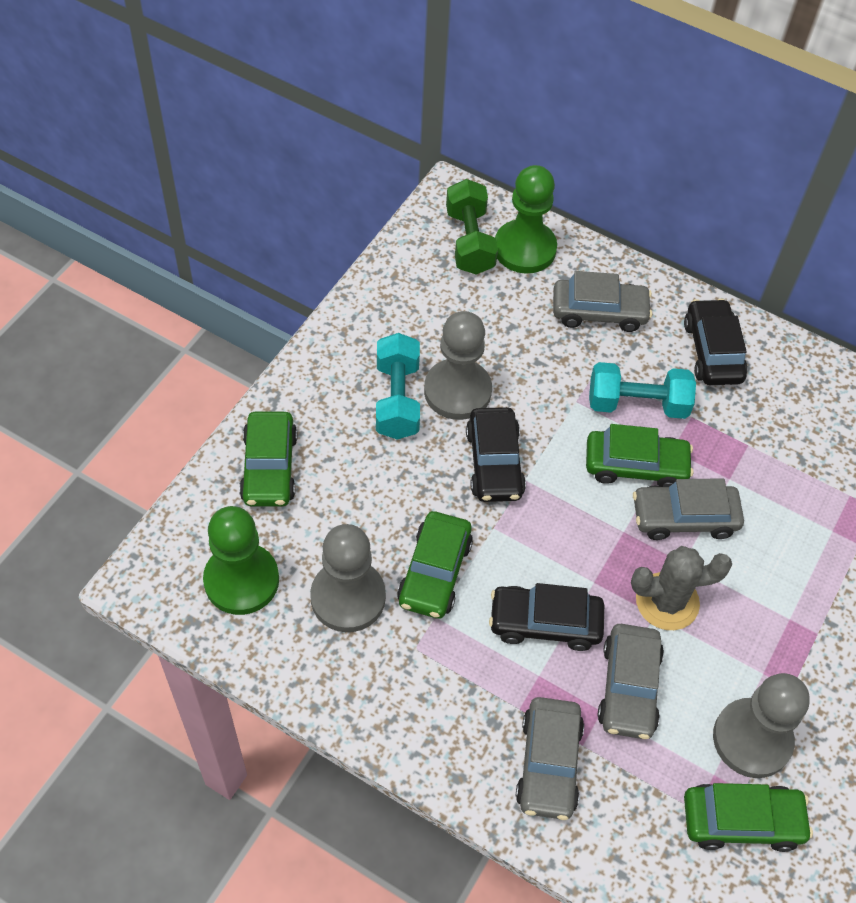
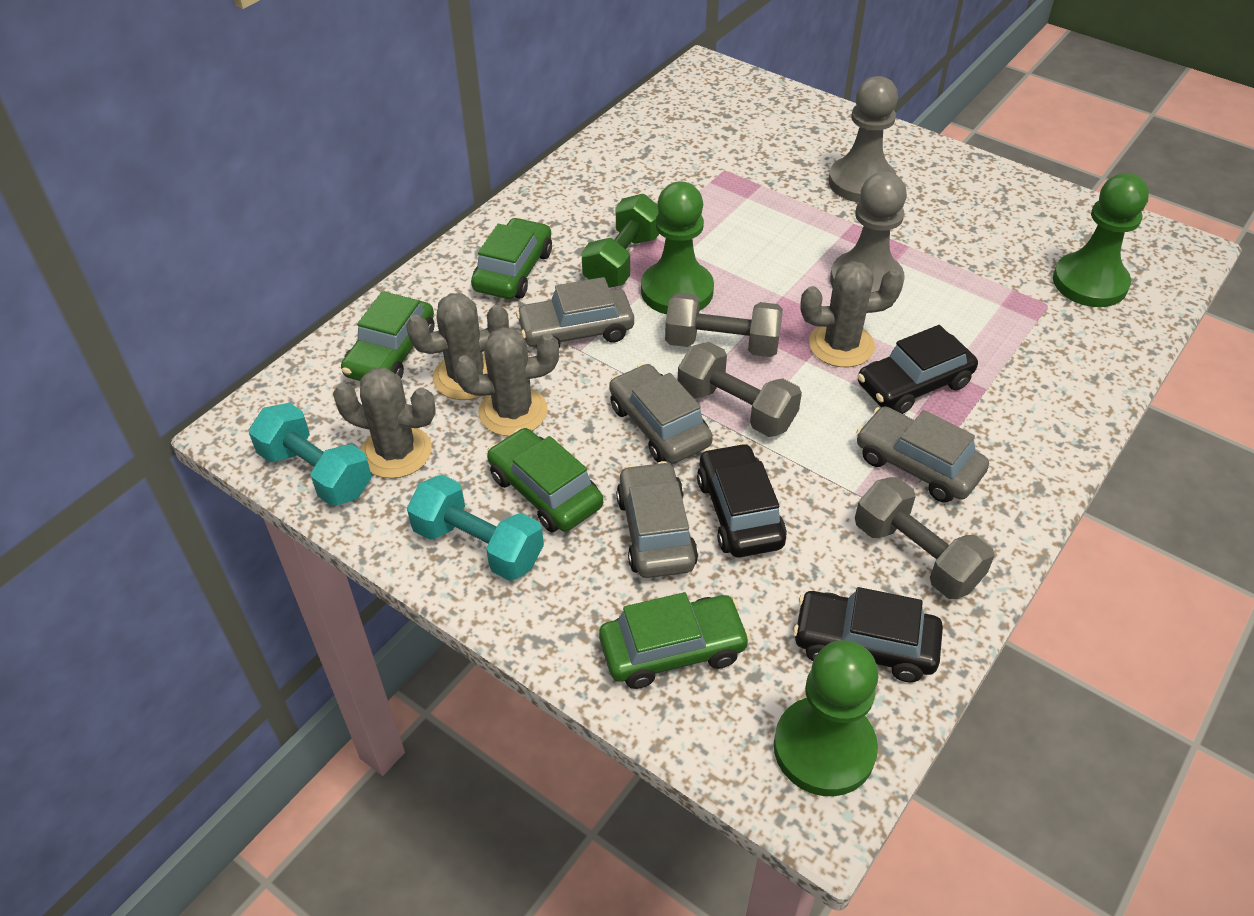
green pawn: 2 -> 3
grey cactus: 1 -> 4
grey dumbbell: 0 -> 3
grey pawn: 3 -> 2

